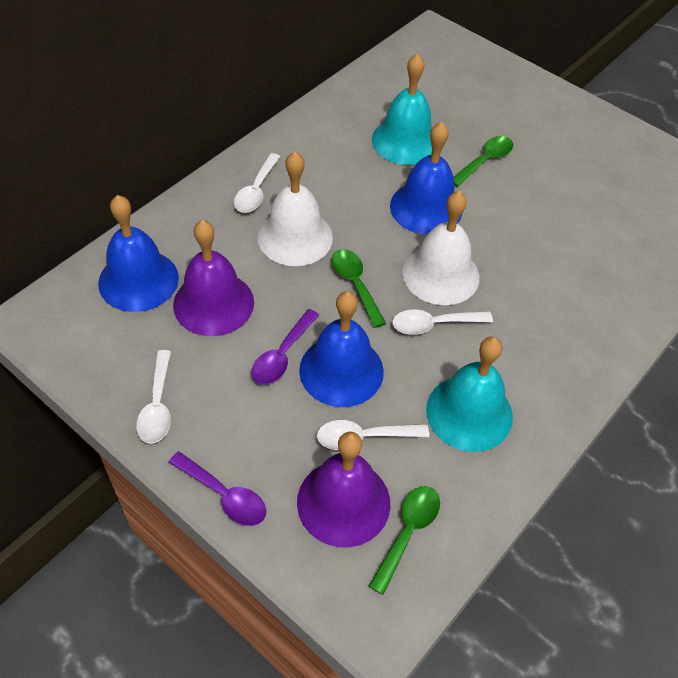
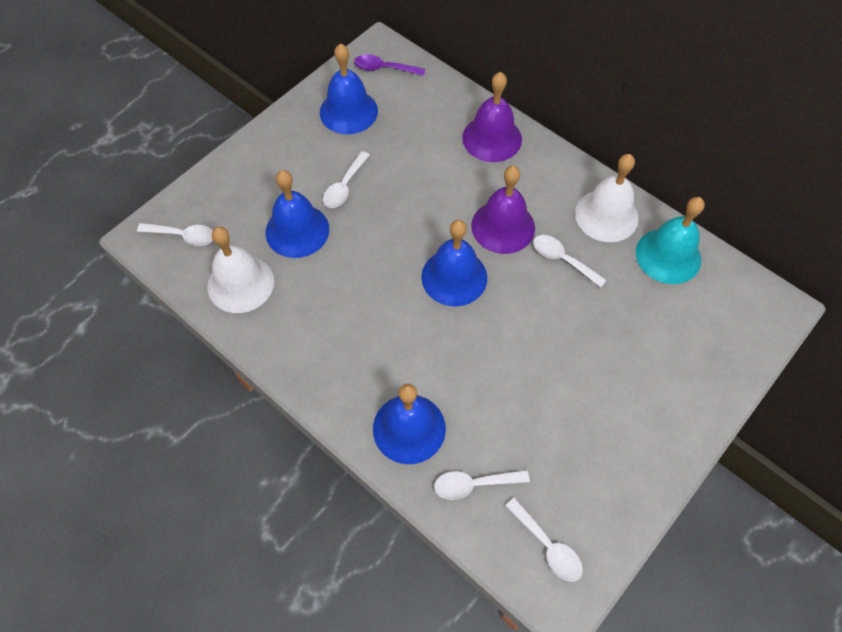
blue bell: 3 -> 4
green spoon: 3 -> 0
purple spoon: 2 -> 1
turquoise bell: 2 -> 1
white spoon: 4 -> 5

